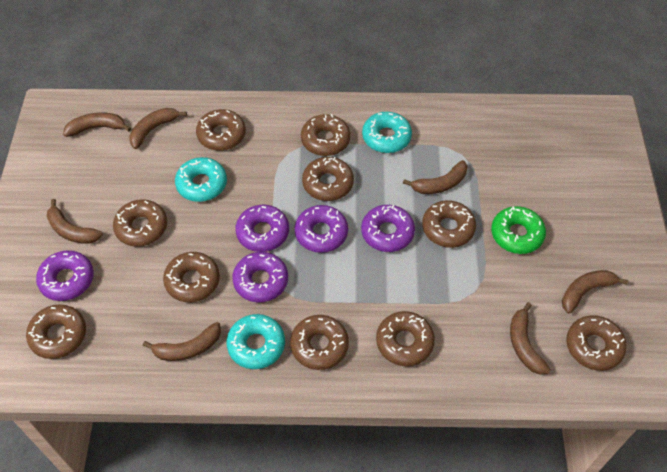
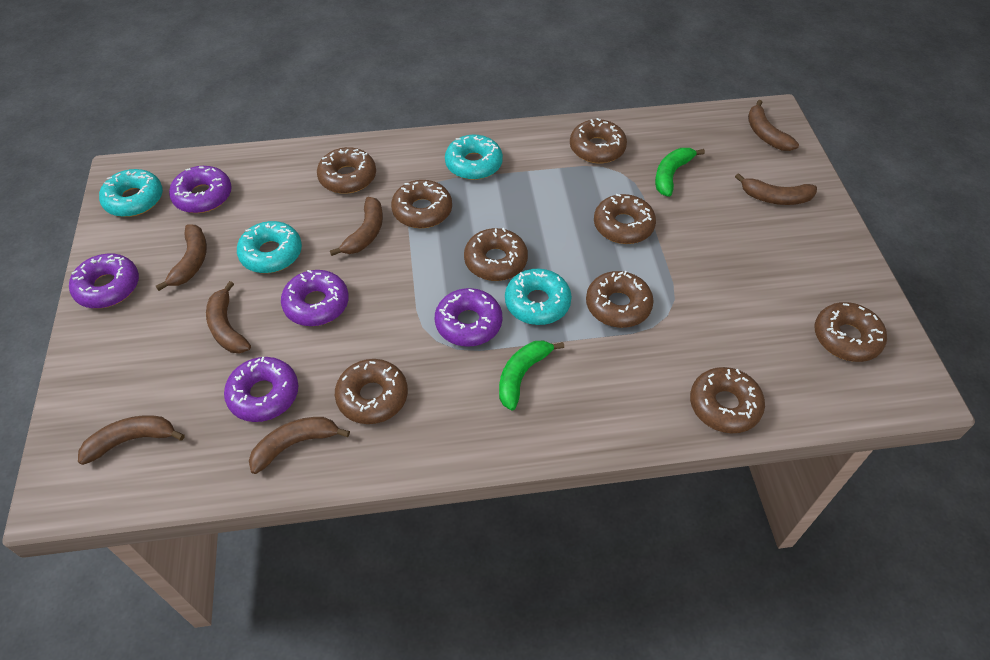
brown donut: 10 -> 9
green banana: 0 -> 2
green donut: 1 -> 0
turquoise donut: 3 -> 4

